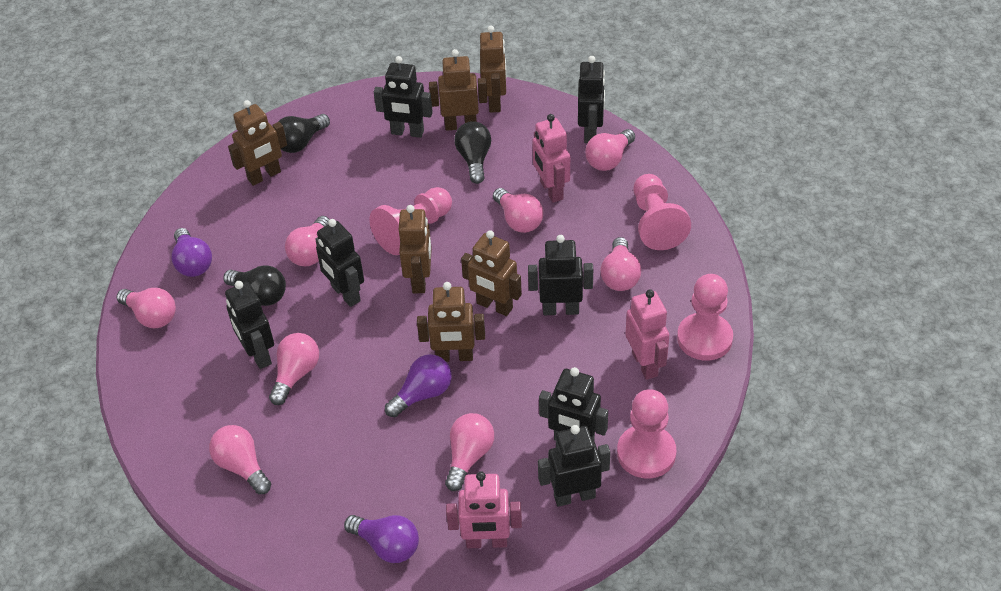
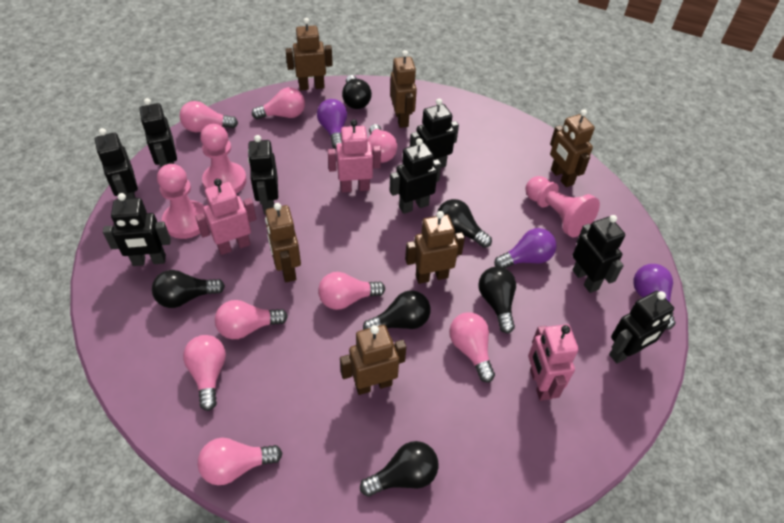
black light bulb: 3 -> 6
black robot: 7 -> 8
pink pawn: 4 -> 3

